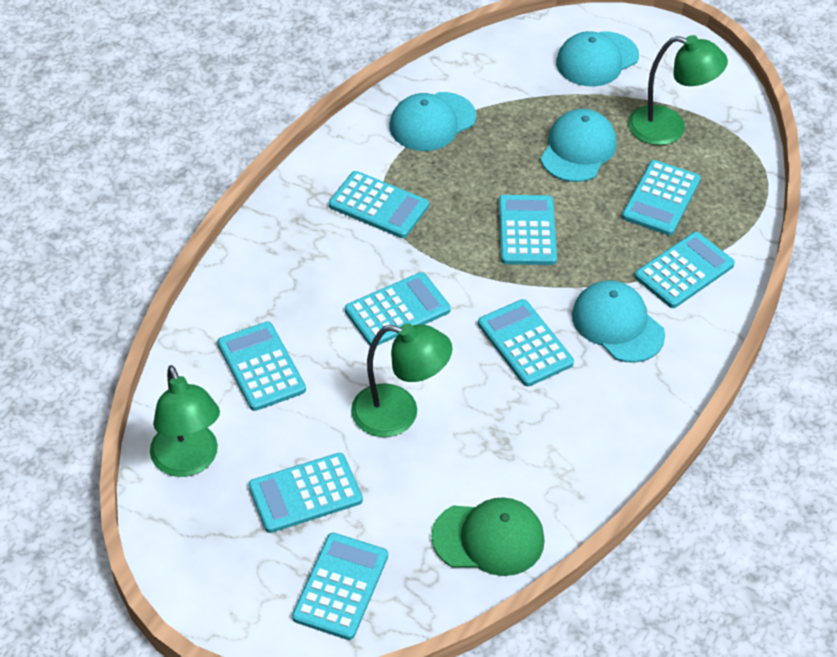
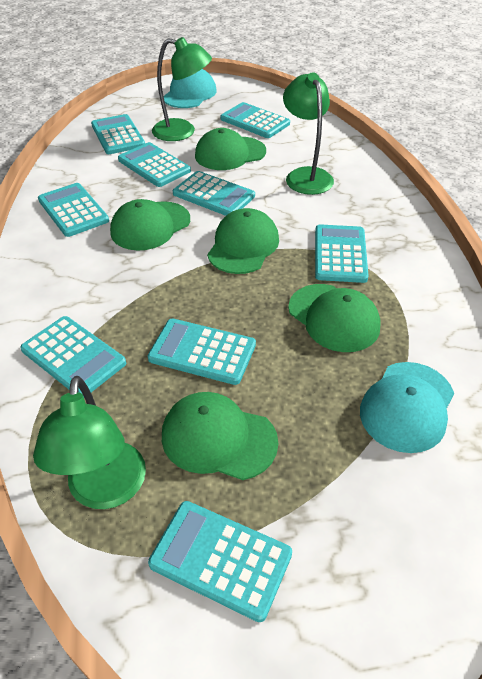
green cap: 1 -> 5
turquoise cap: 4 -> 2

